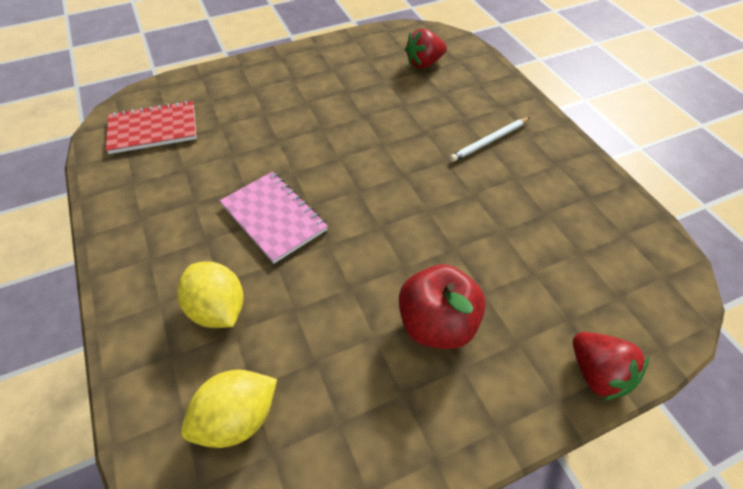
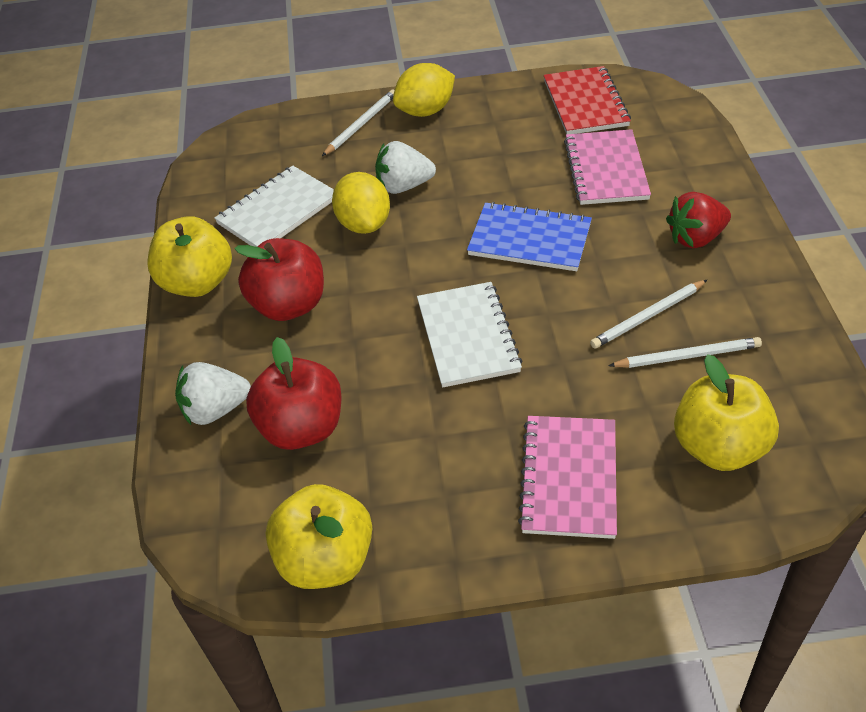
blue notebook: 0 -> 1
pink notebook: 1 -> 2
red apple: 1 -> 2
red strawberry: 2 -> 1
white notebook: 0 -> 2
white pencil: 1 -> 3
white strawberry: 0 -> 2
yellow apple: 0 -> 3

